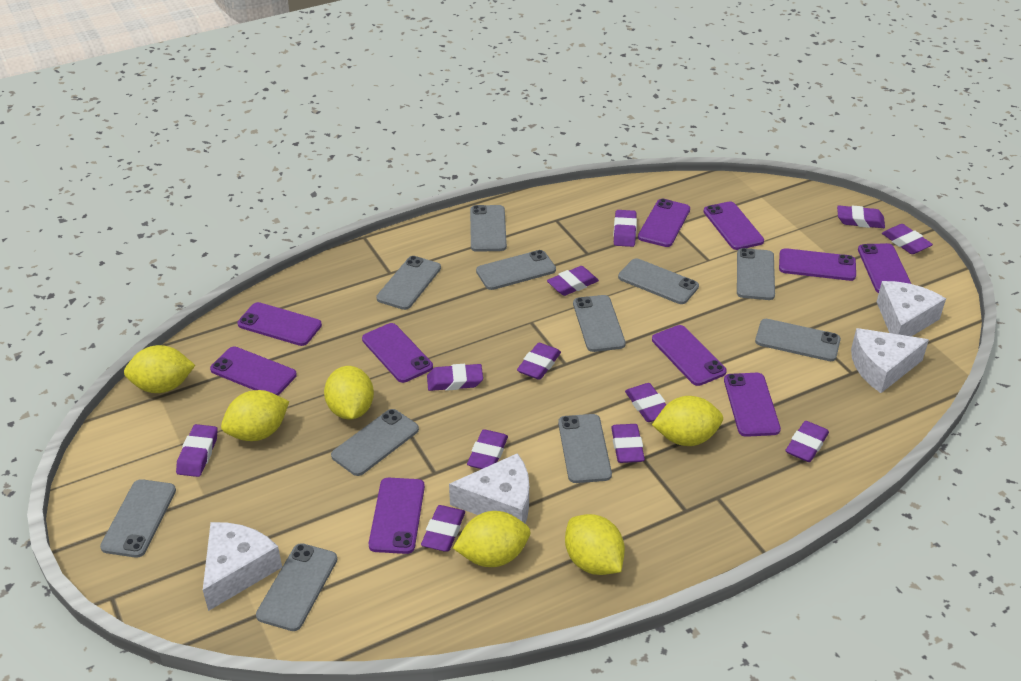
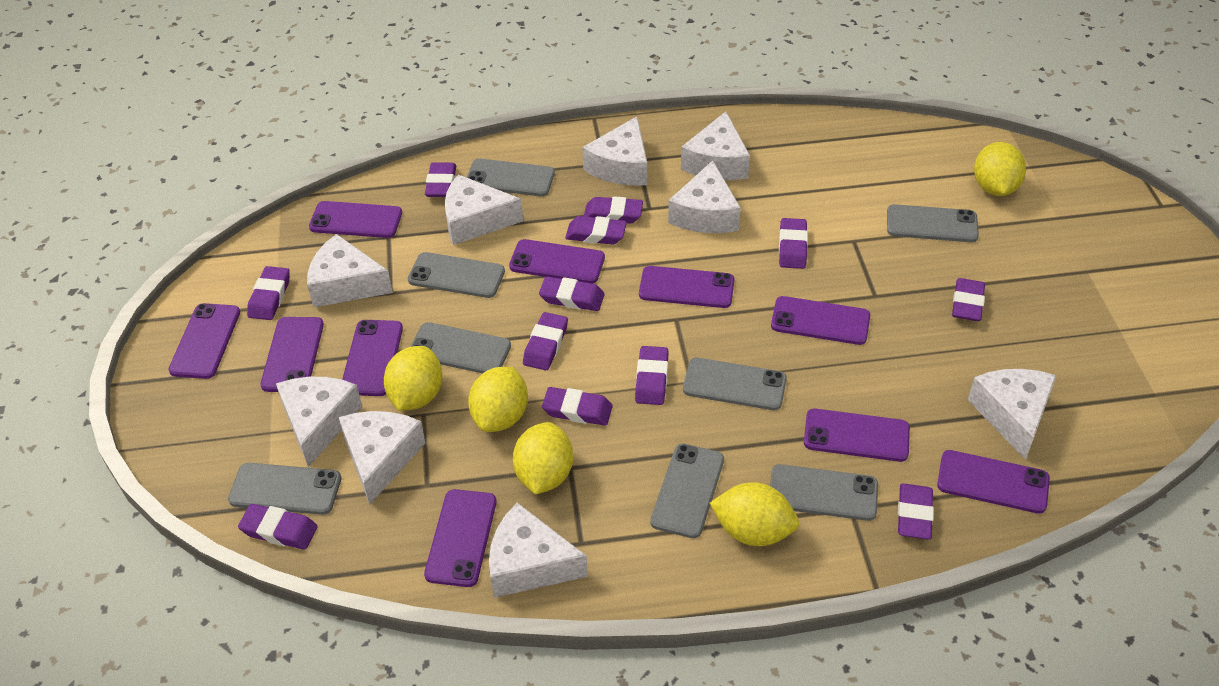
grey phone: 11 -> 8
white cheese: 4 -> 9
yellow lemon: 6 -> 5

